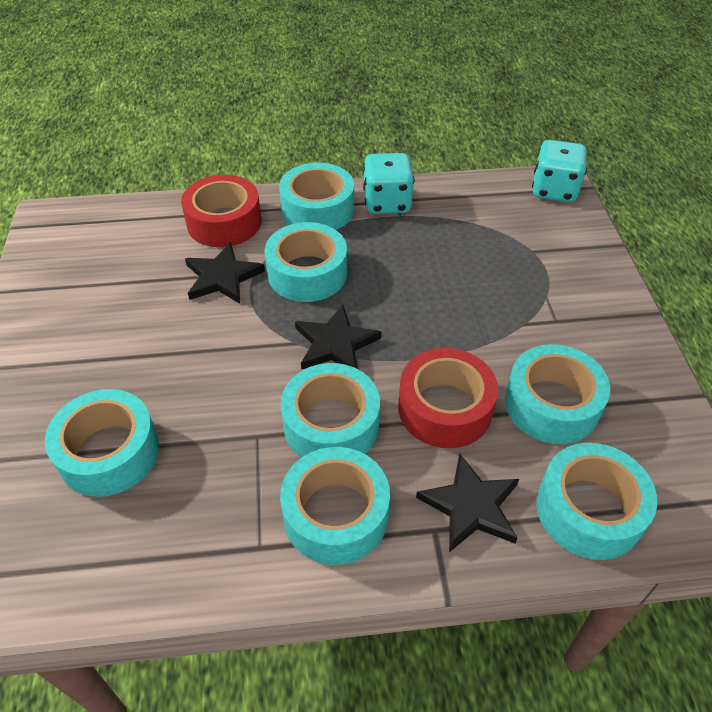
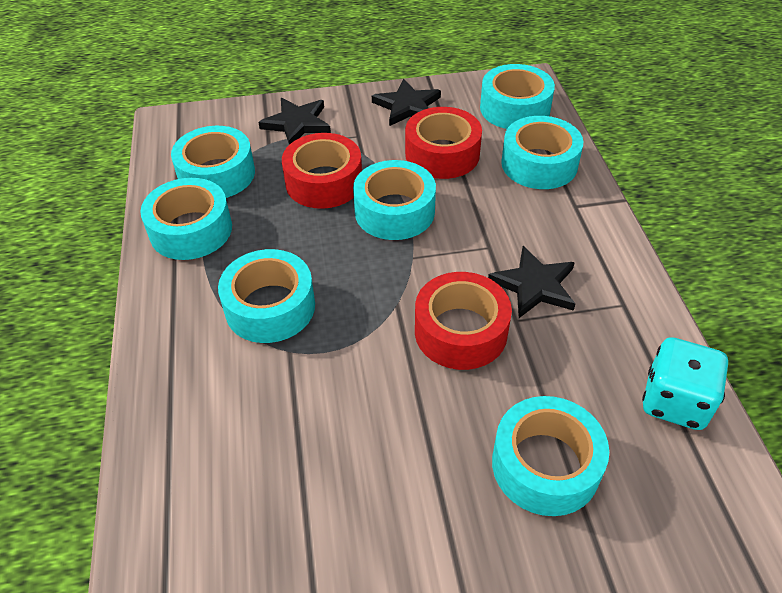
red tape: 2 -> 3
turquoise dice: 2 -> 1

